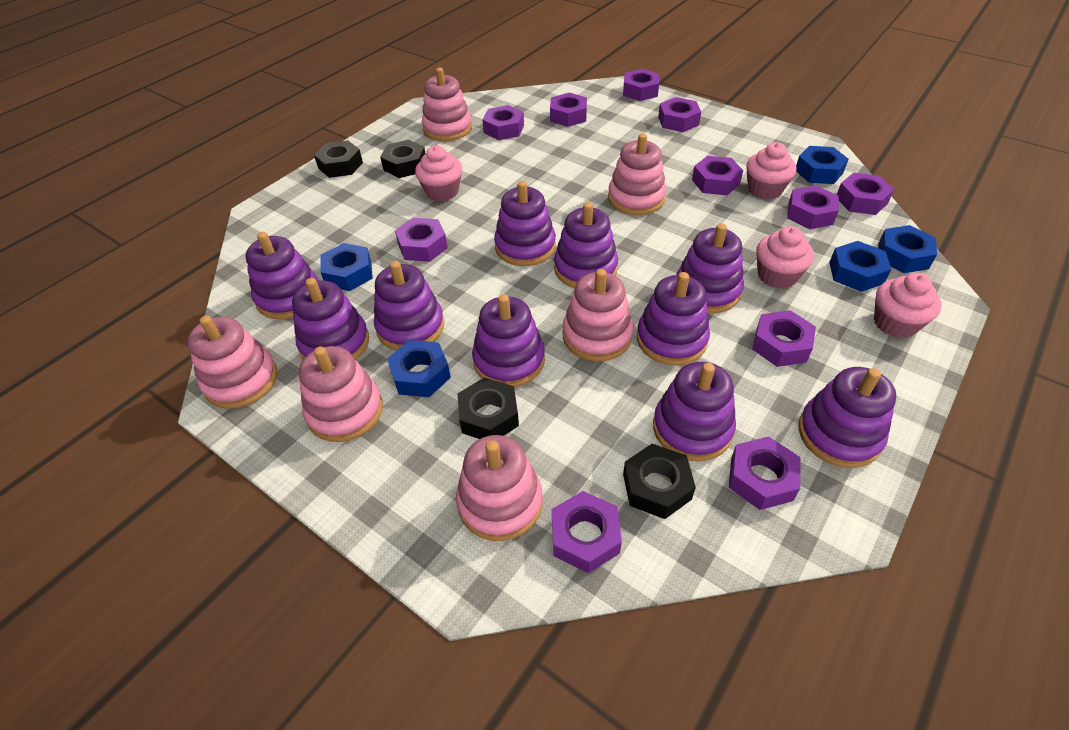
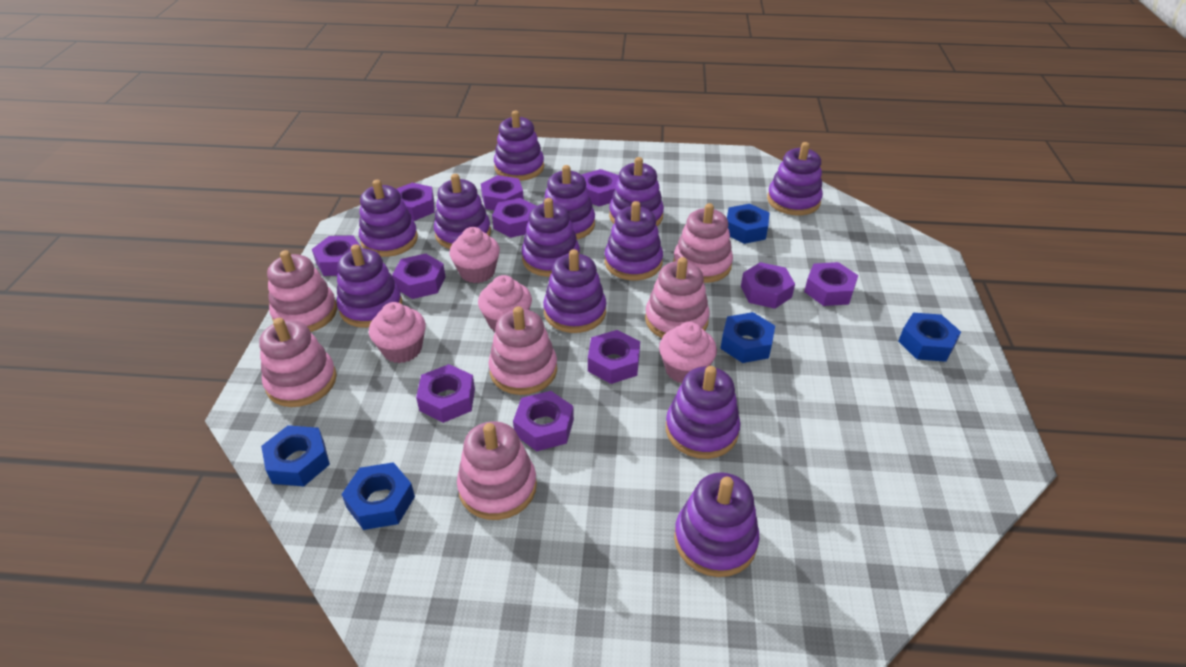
black nut: 4 -> 0
purple stacking toy: 10 -> 12

